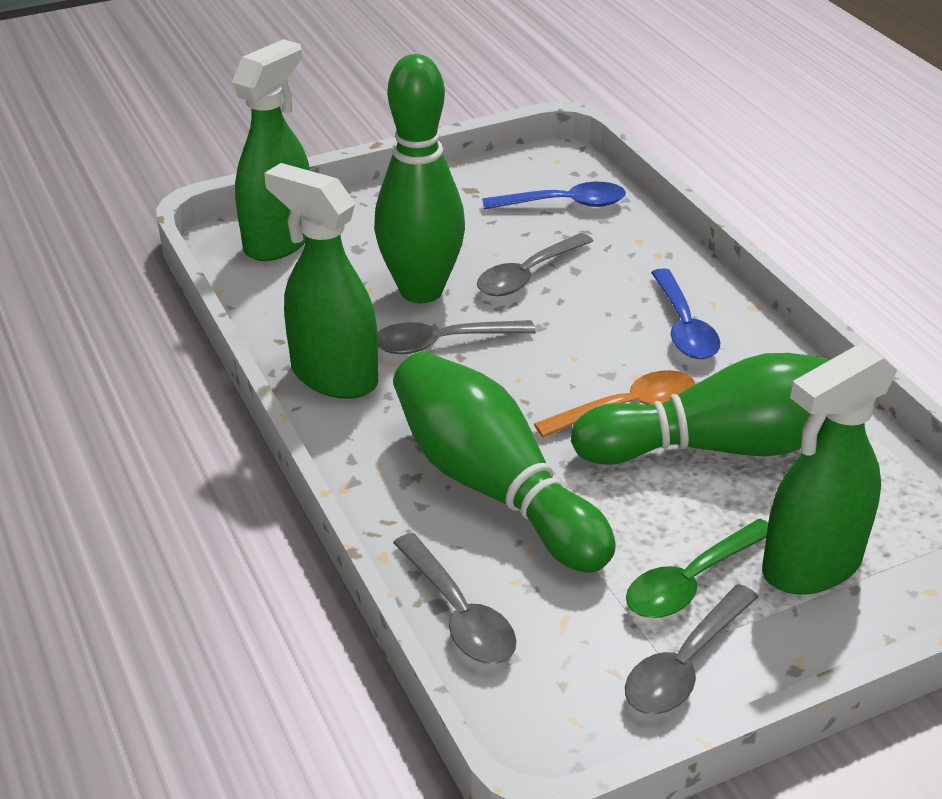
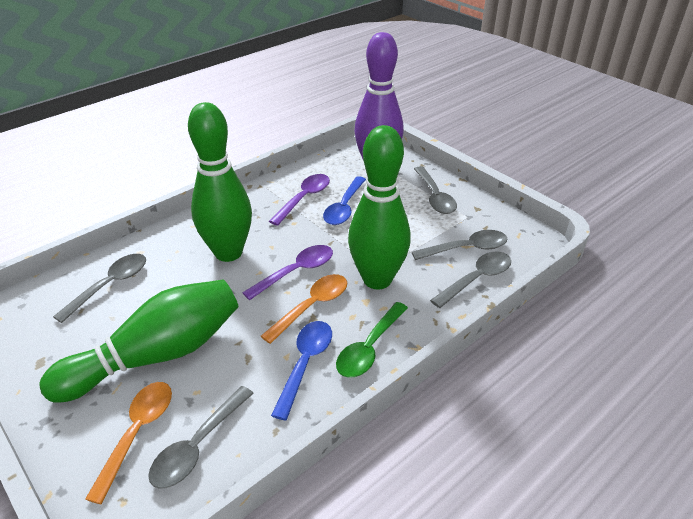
green spray bottle: 3 -> 0
grey spoon: 4 -> 5
orange spoon: 1 -> 2
purple bowling pin: 0 -> 1
purple spoon: 0 -> 2

